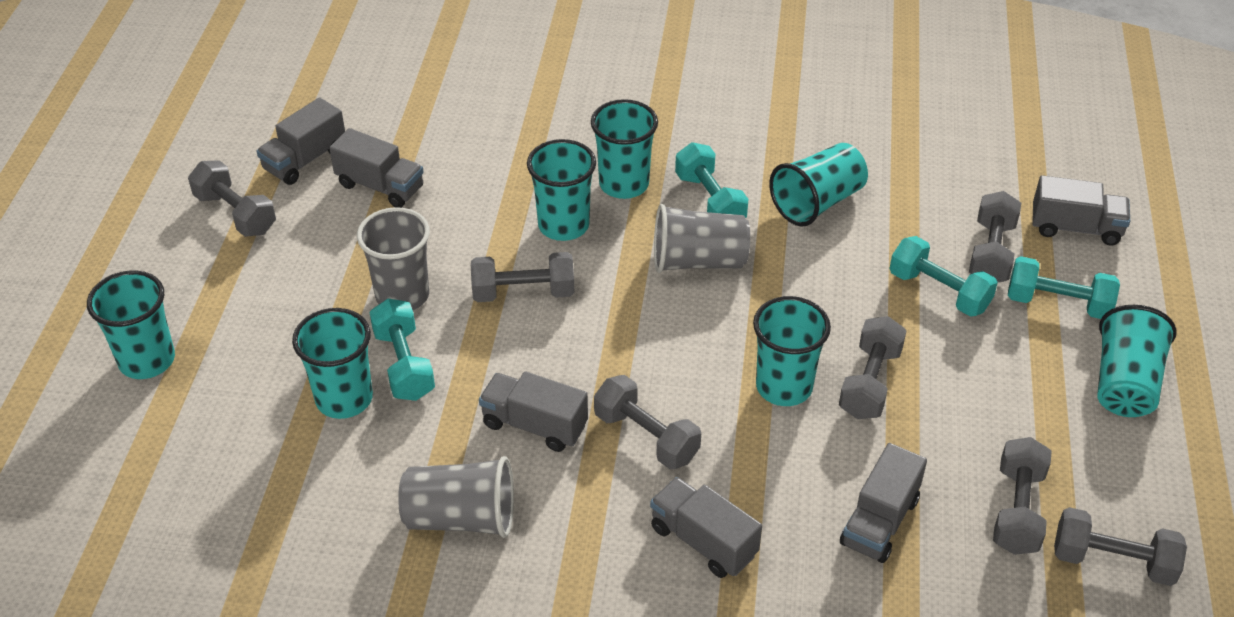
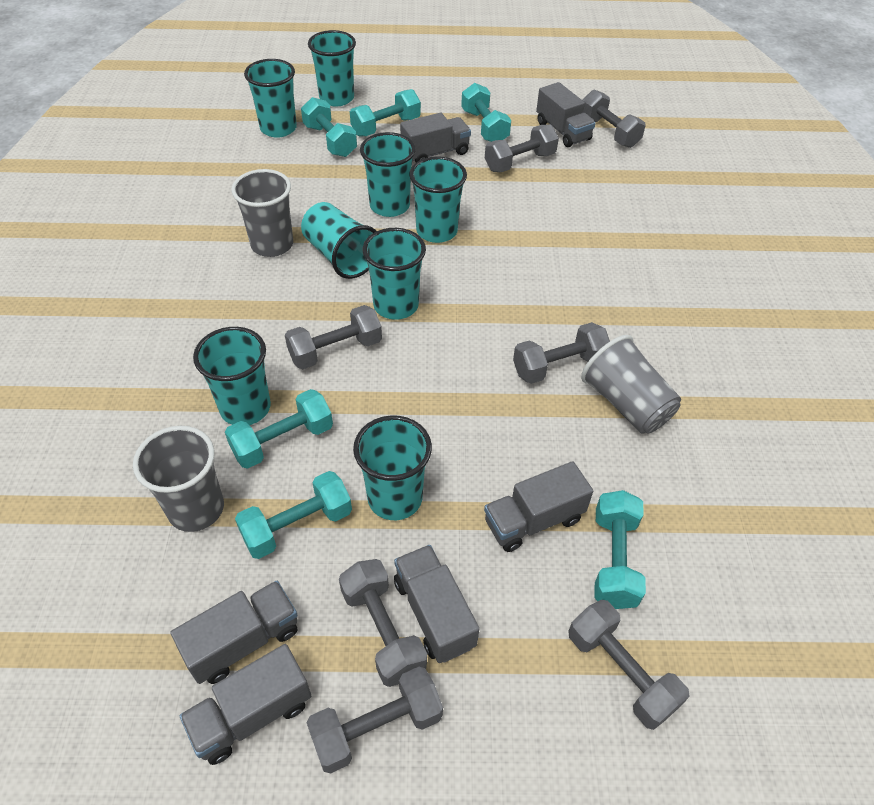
turquoise cup: 7 -> 8
turquoise dumbbell: 4 -> 6

